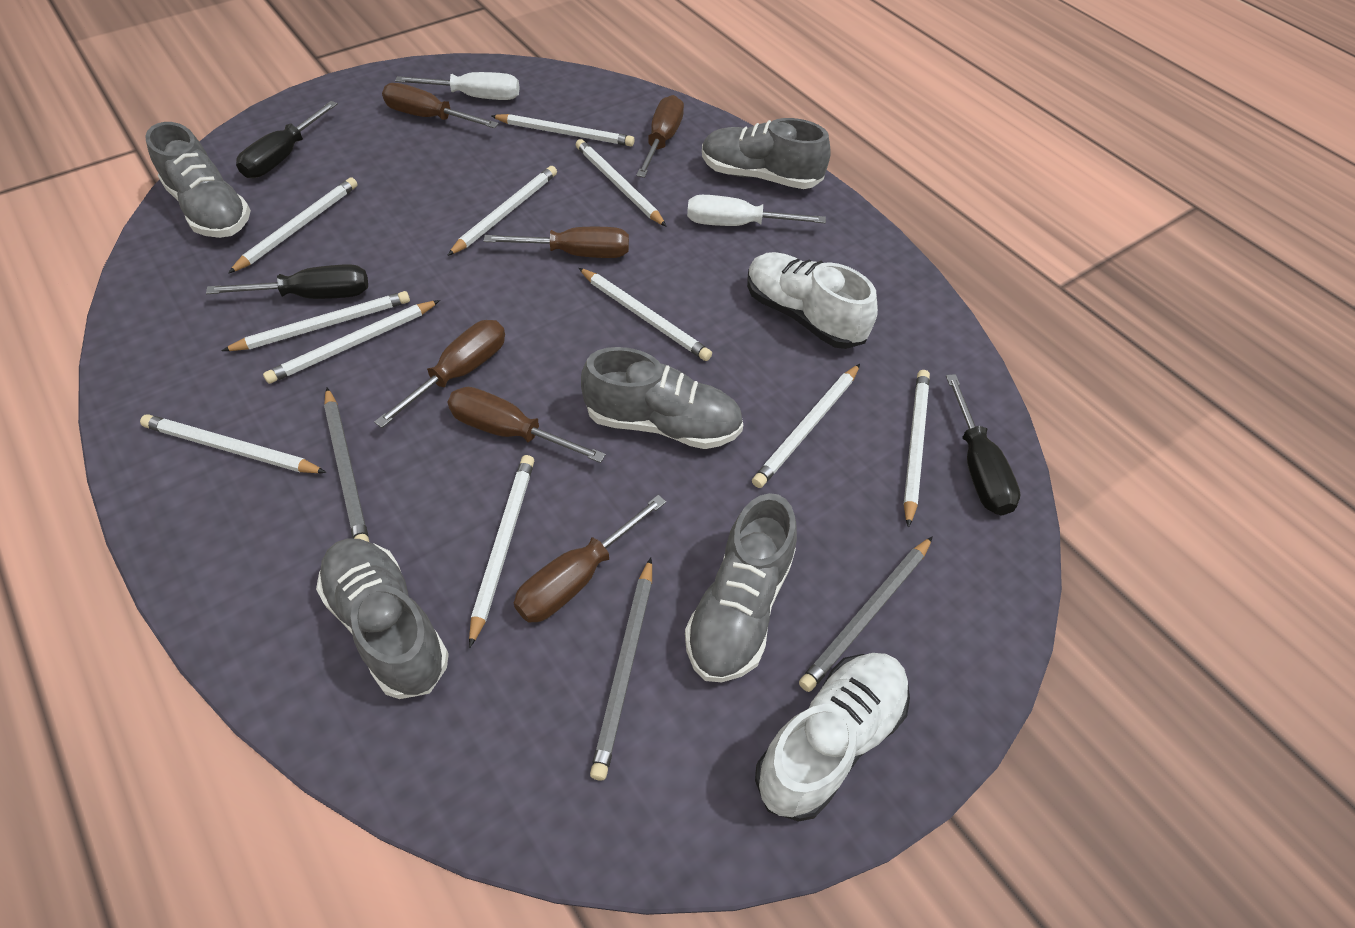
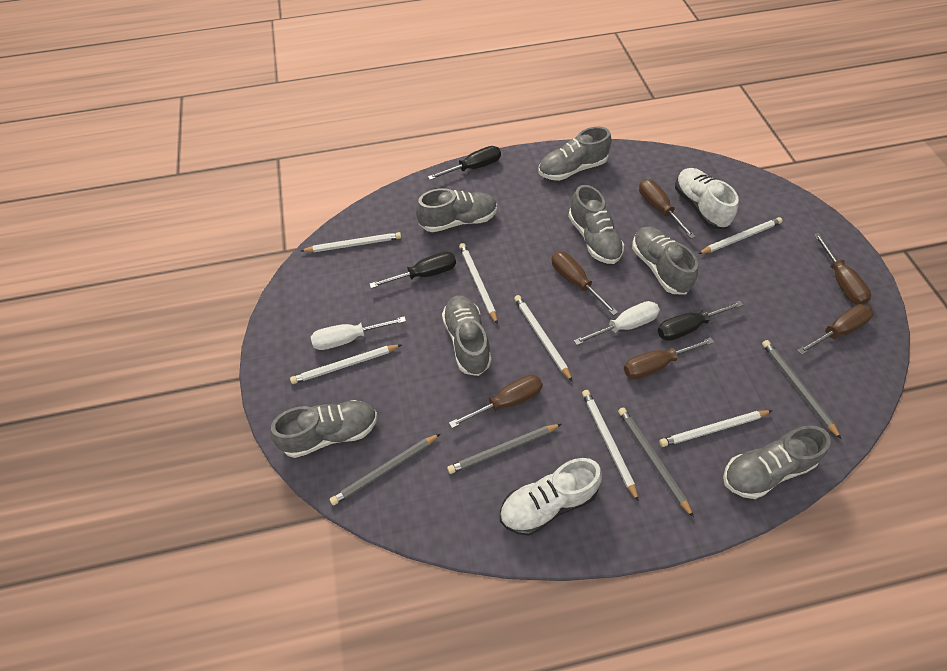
grey pencil: 3 -> 4
grey shoe: 5 -> 7
white pencil: 11 -> 7

